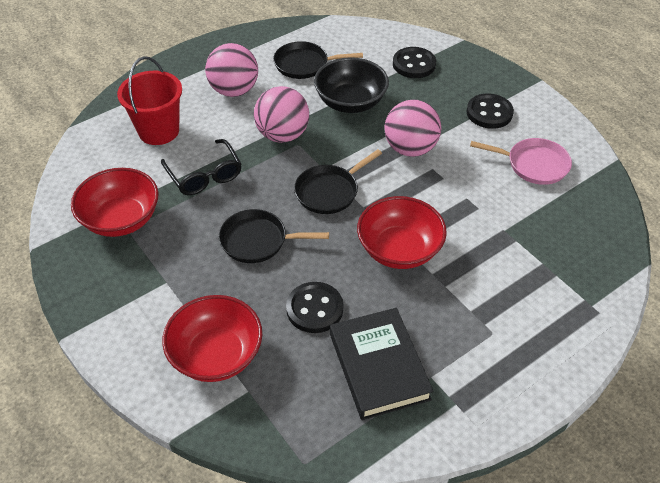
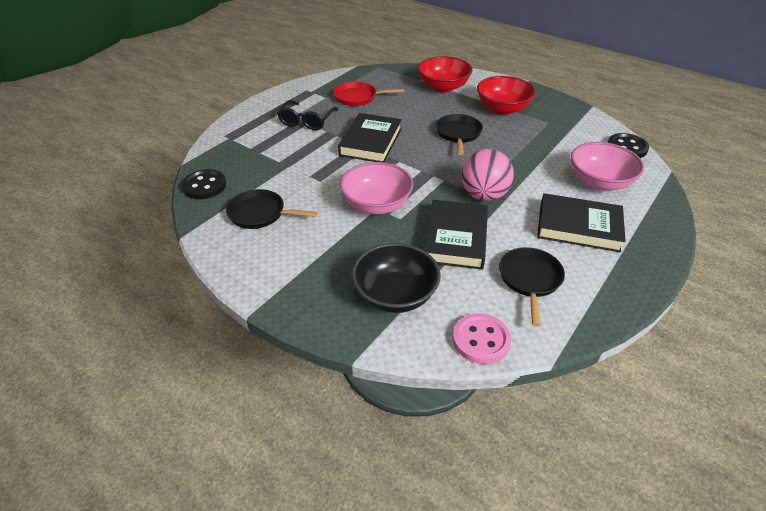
black book: 1 -> 3
black button: 3 -> 2
pink ball: 3 -> 1
pink bowl: 0 -> 2
pink button: 0 -> 1
pink pan: 1 -> 0
red bowl: 3 -> 2
red bucket: 1 -> 0
red pan: 0 -> 1

